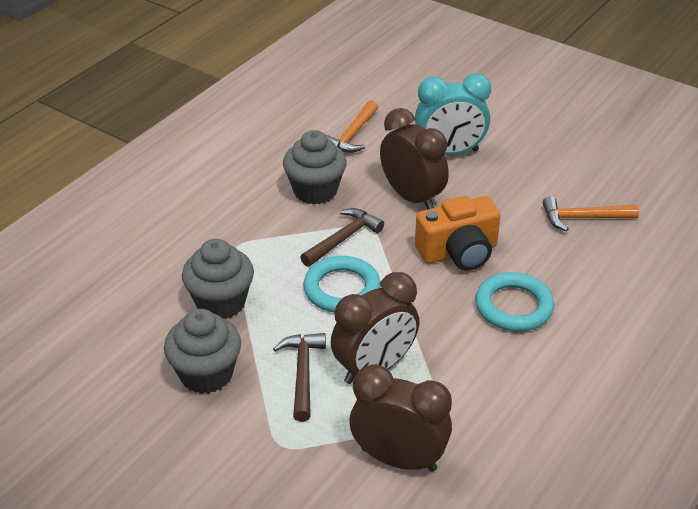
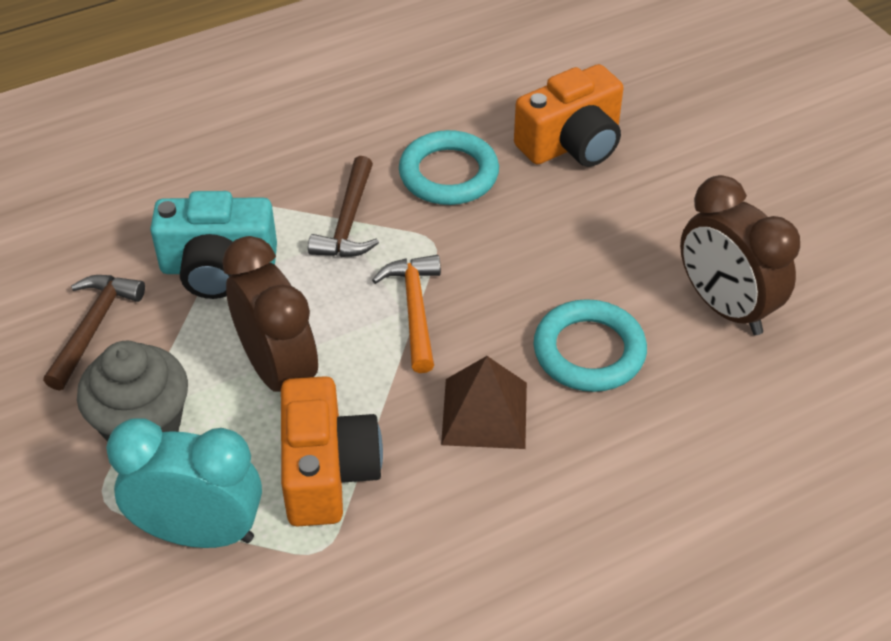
brown clock: 3 -> 2
brown pyramid: 0 -> 1
grey cupcake: 3 -> 1
orange camera: 1 -> 2
orange hammer: 2 -> 1
turquoise camera: 0 -> 1

